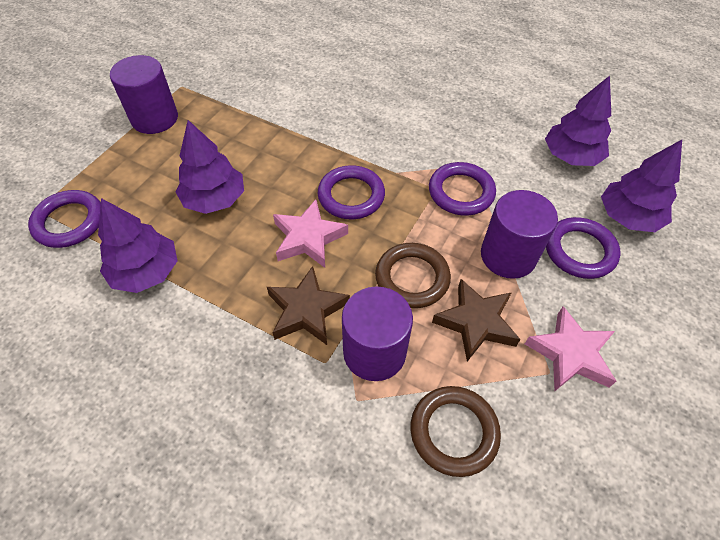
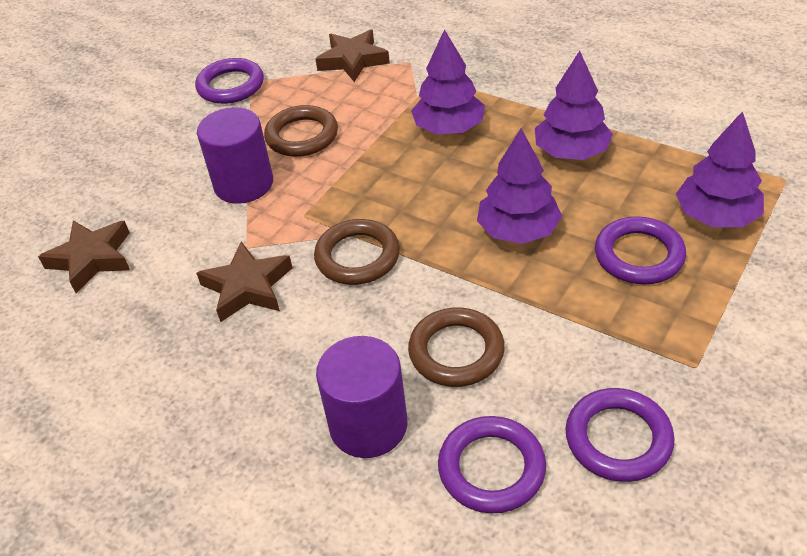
brown ring: 2 -> 3
brown star: 2 -> 3
pink star: 2 -> 0
purple cylinder: 3 -> 2

